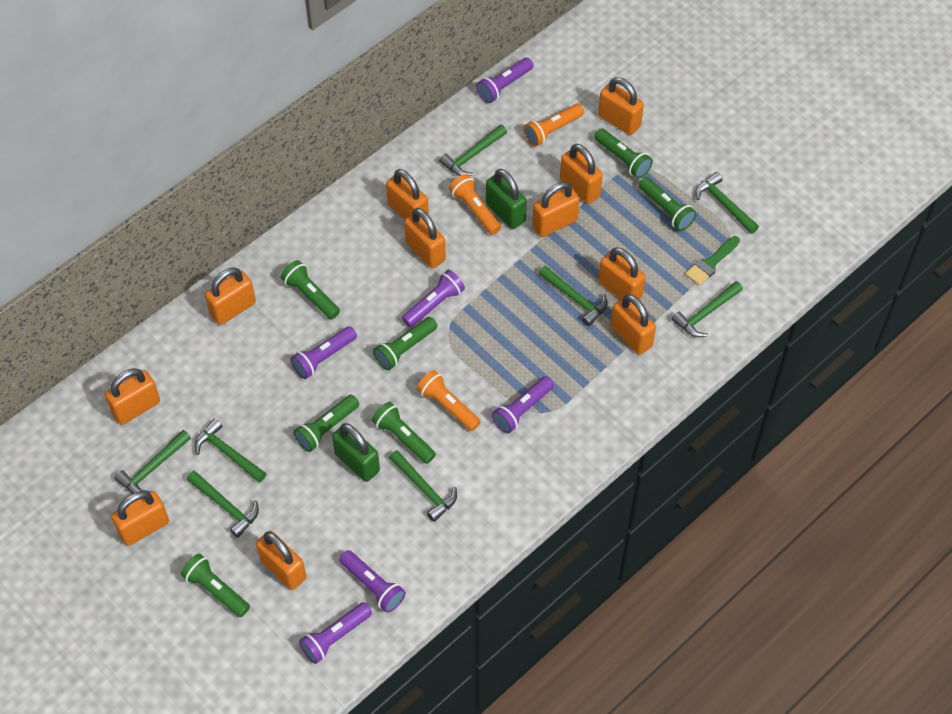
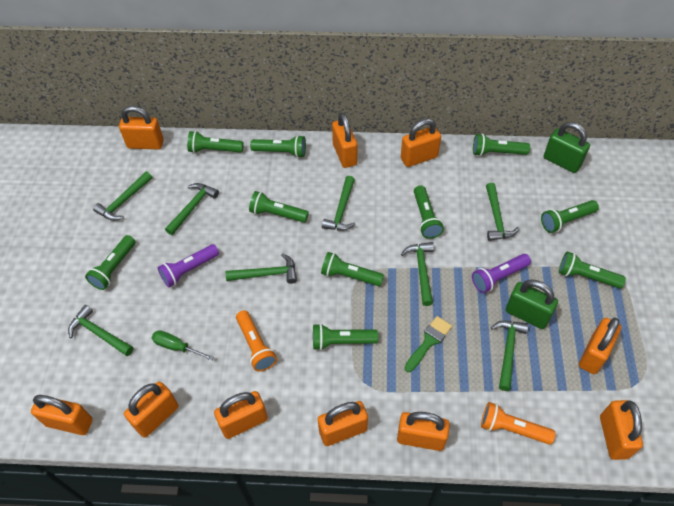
green flashlight: 7 -> 10
green screwdriver: 0 -> 1
orange flashlight: 3 -> 2
orange padlock: 11 -> 10
purple flashlight: 6 -> 2

